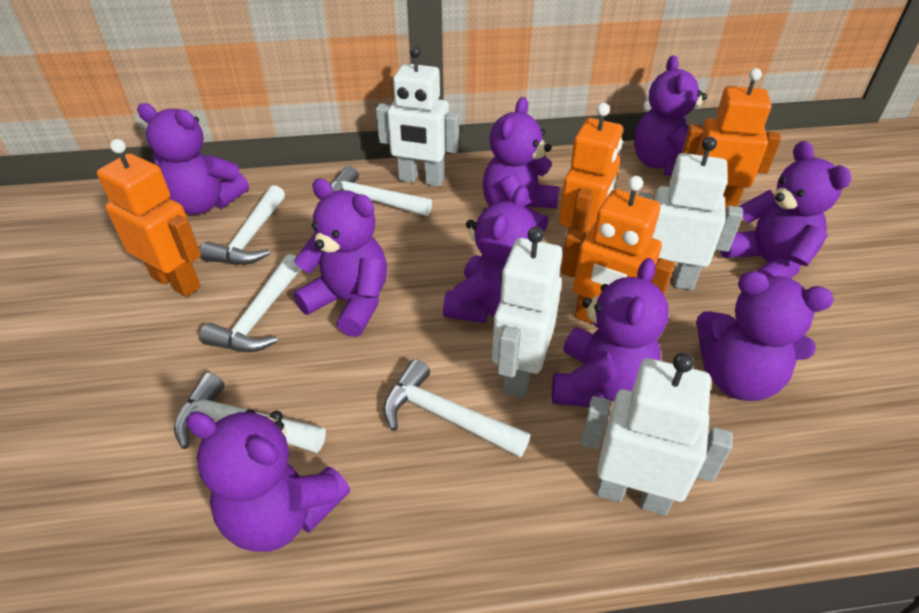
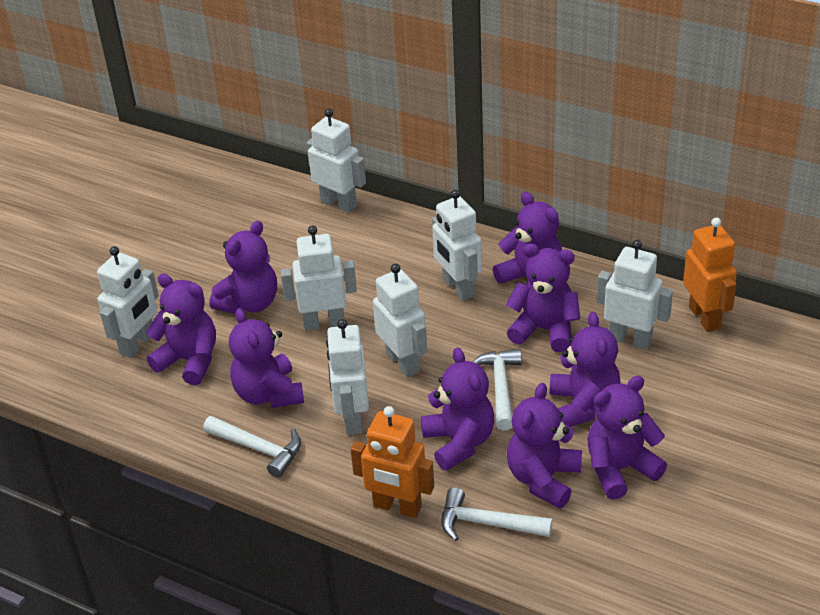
orange robot: 4 -> 2
white hammer: 5 -> 3
white robot: 4 -> 7

